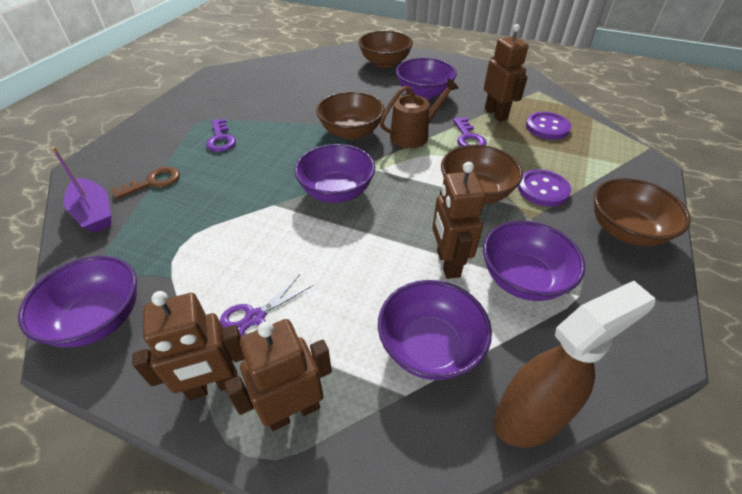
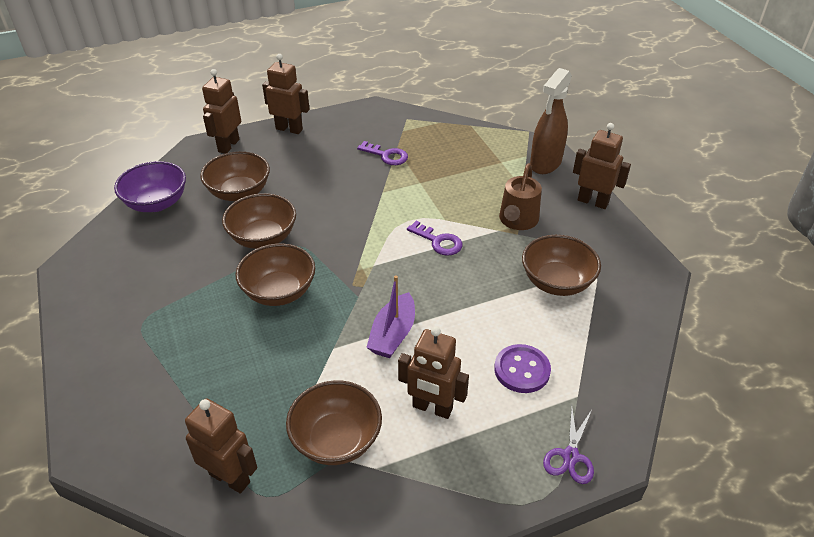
brown bowl: 4 -> 5
brown key: 1 -> 0
brown robot: 4 -> 5
purple bowl: 5 -> 1
purple button: 2 -> 1

